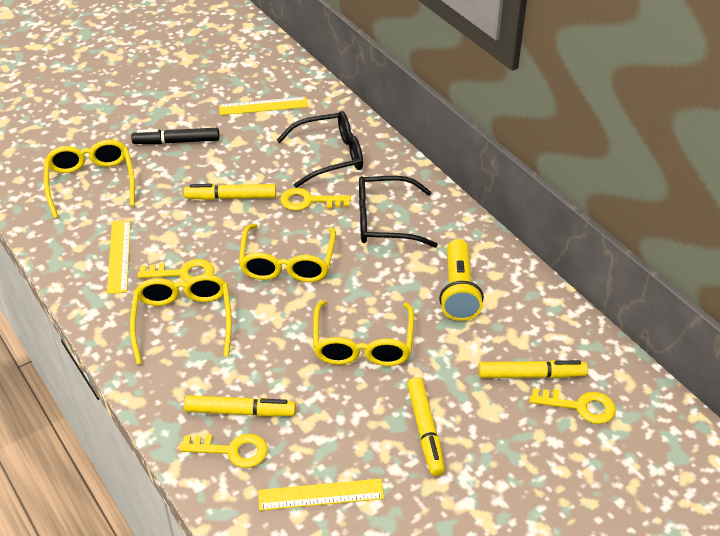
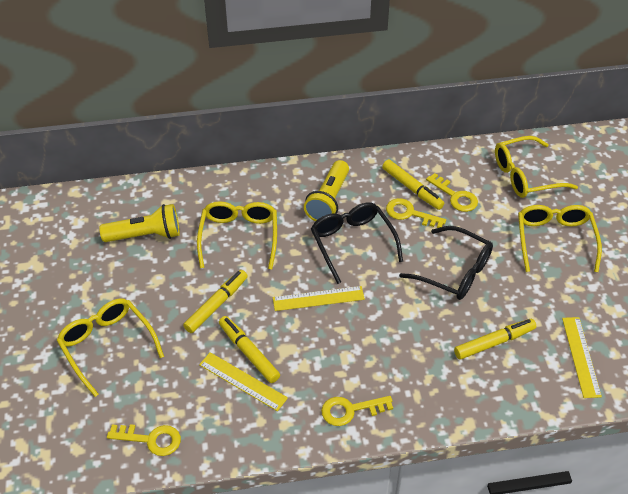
black marker: 1 -> 0
yellow flashlight: 1 -> 2

